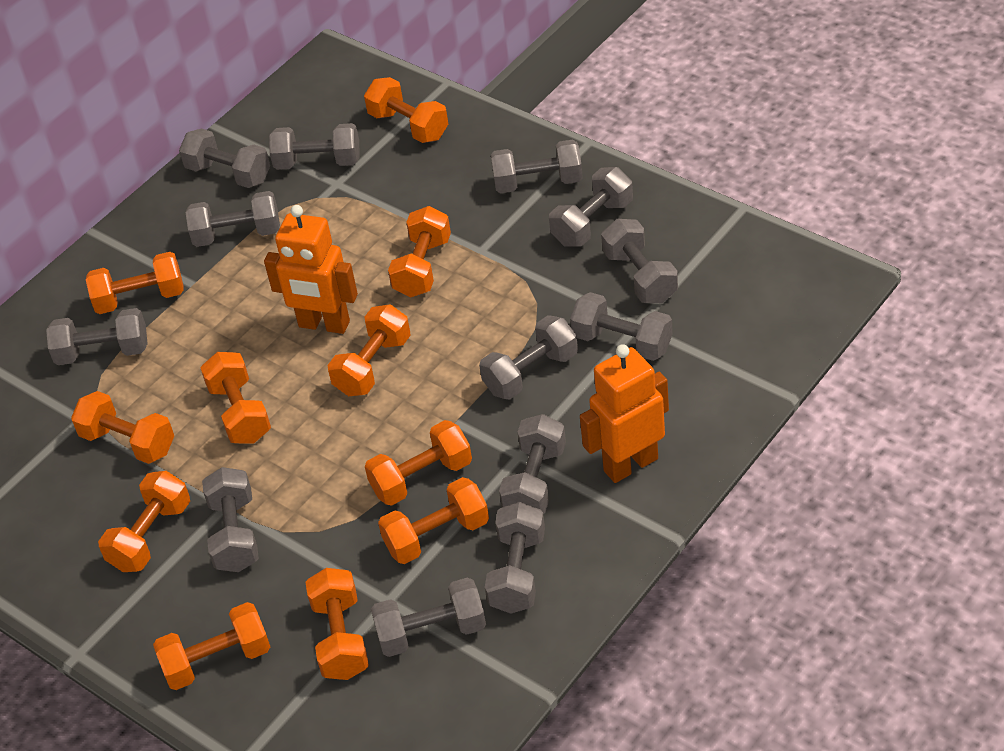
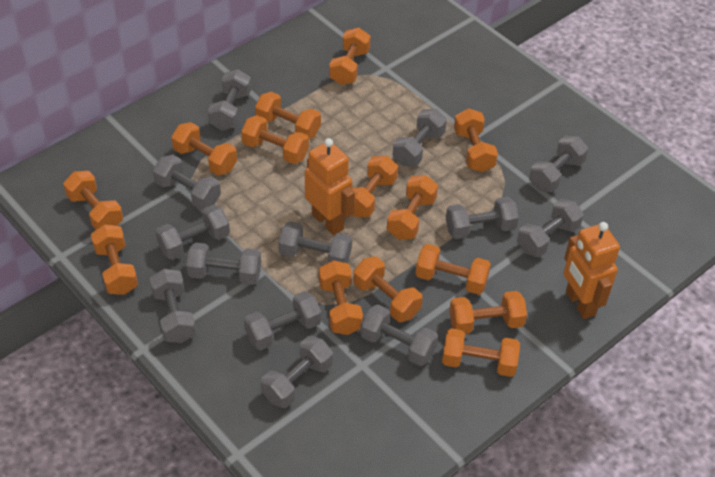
orange dumbbell: 11 -> 14

